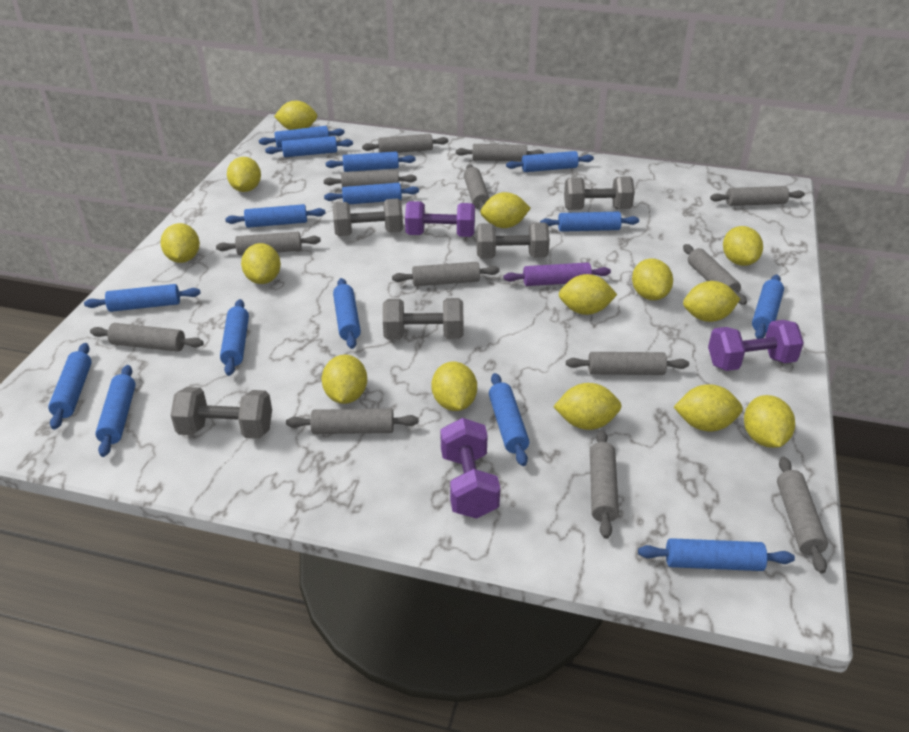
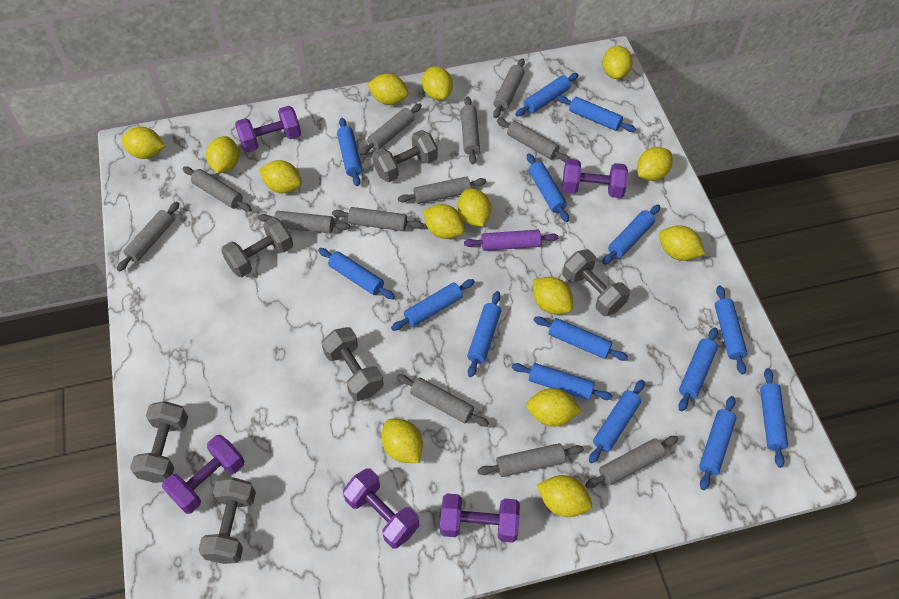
grey dumbbell: 5 -> 6
grey rolling pin: 13 -> 12
purple dumbbell: 3 -> 5

